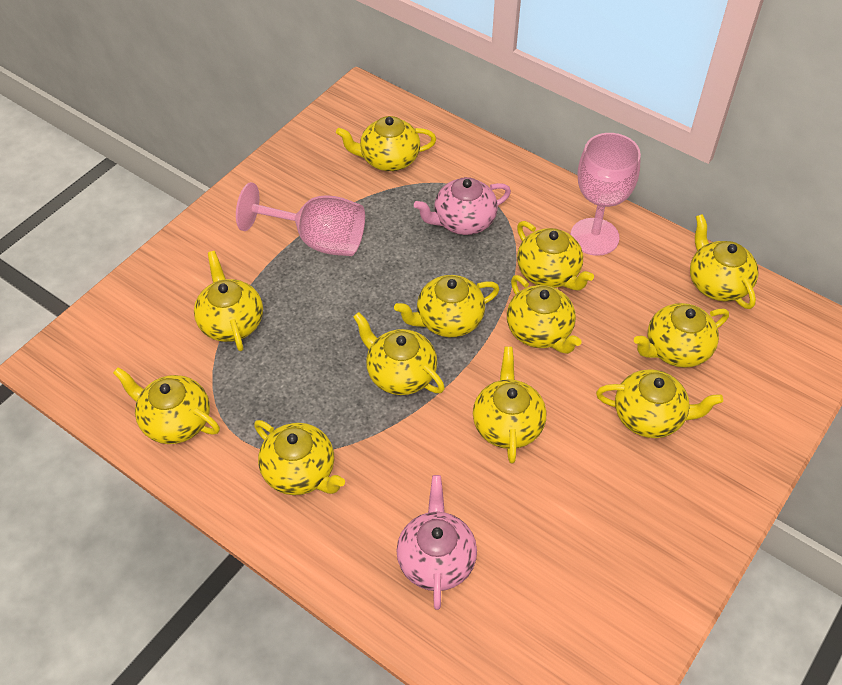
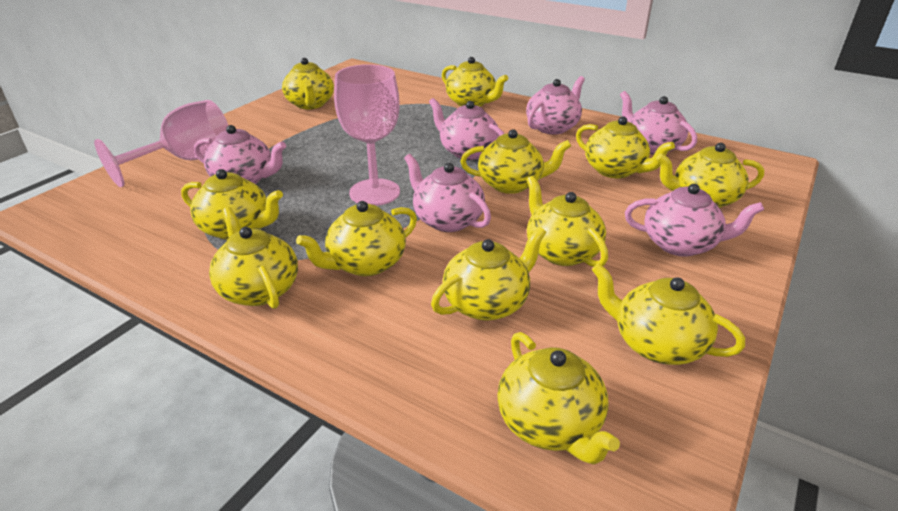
pink teapot: 2 -> 6

